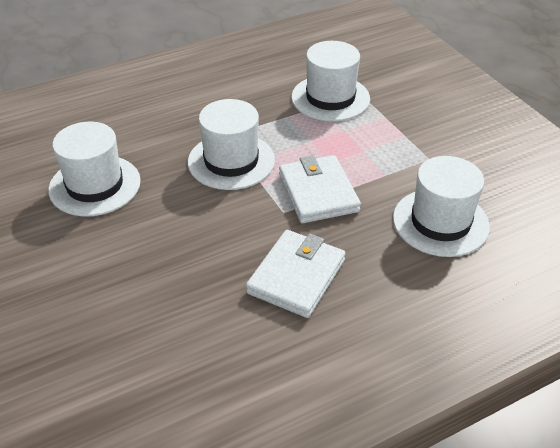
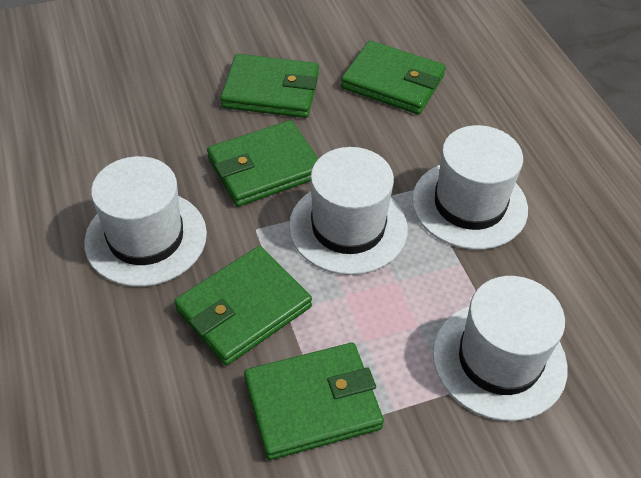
green wallet: 0 -> 5
white wallet: 2 -> 0

